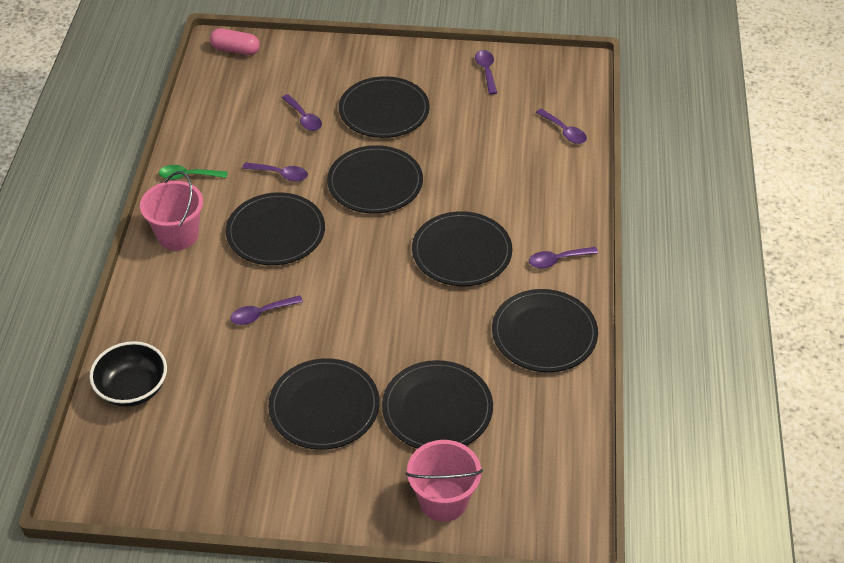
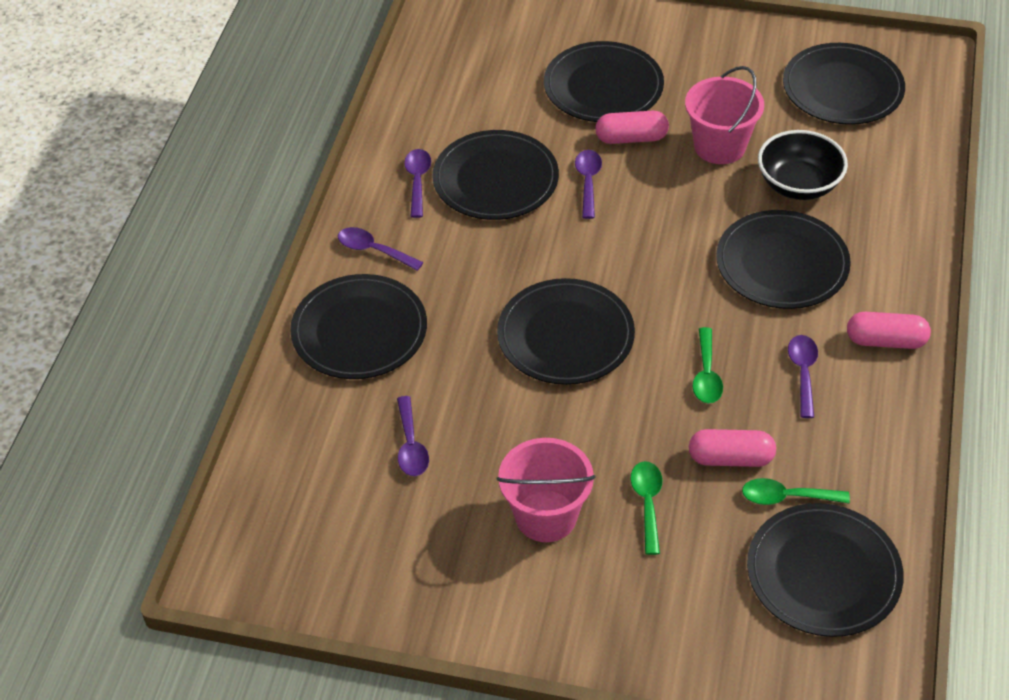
green spoon: 1 -> 3
pink capsule: 1 -> 3
purple spoon: 6 -> 5

